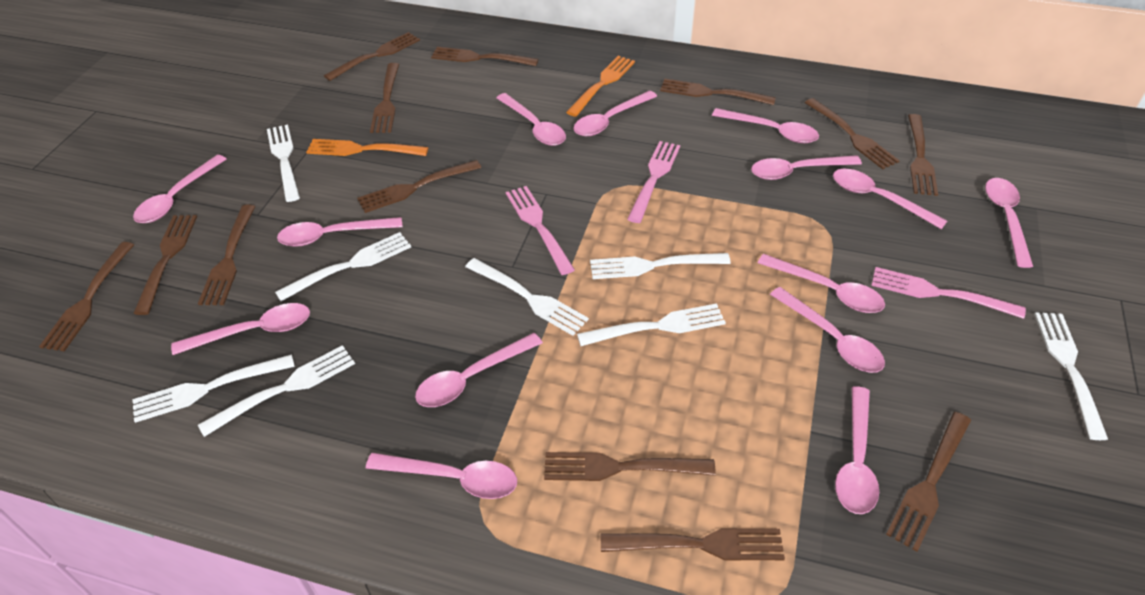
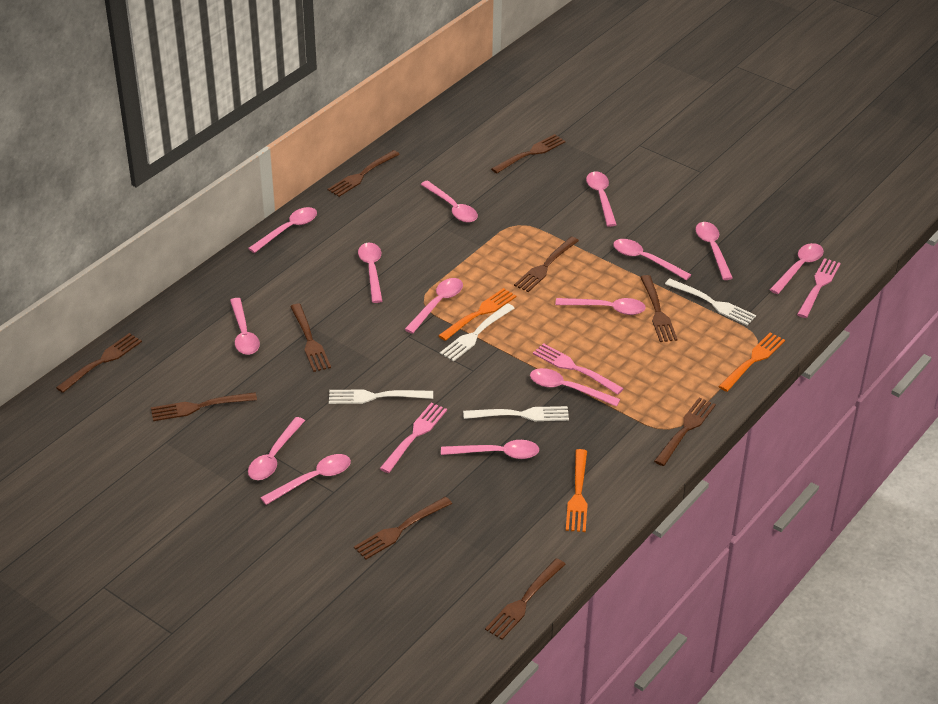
brown fork: 13 -> 10
orange fork: 2 -> 3
white fork: 8 -> 4

